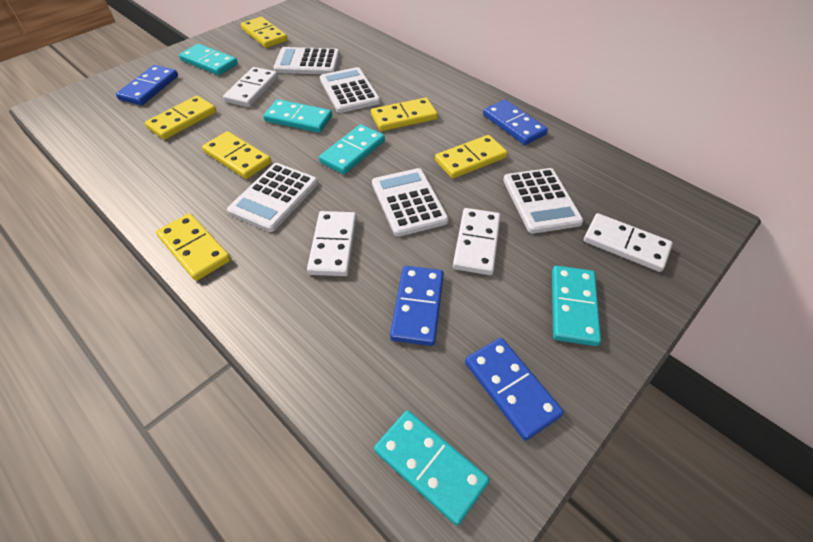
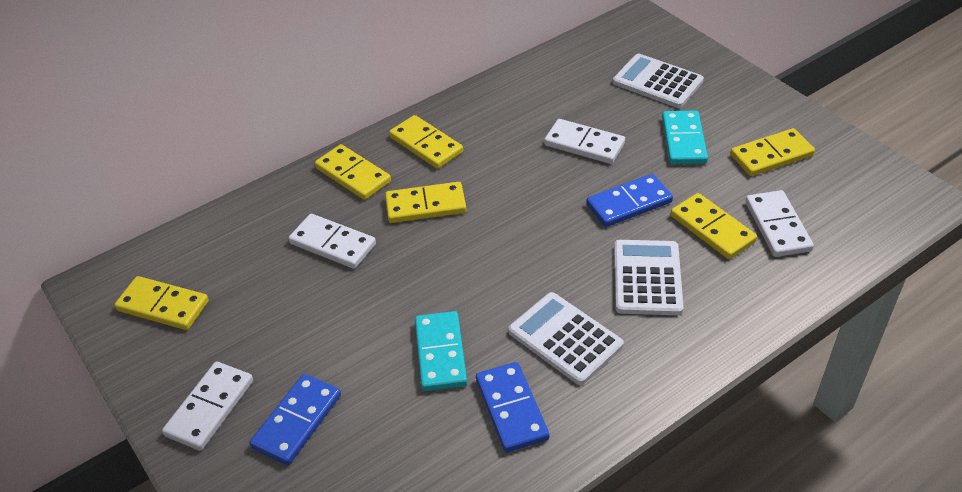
blue domino: 4 -> 3
turquoise domino: 5 -> 2
white calculator: 5 -> 3

